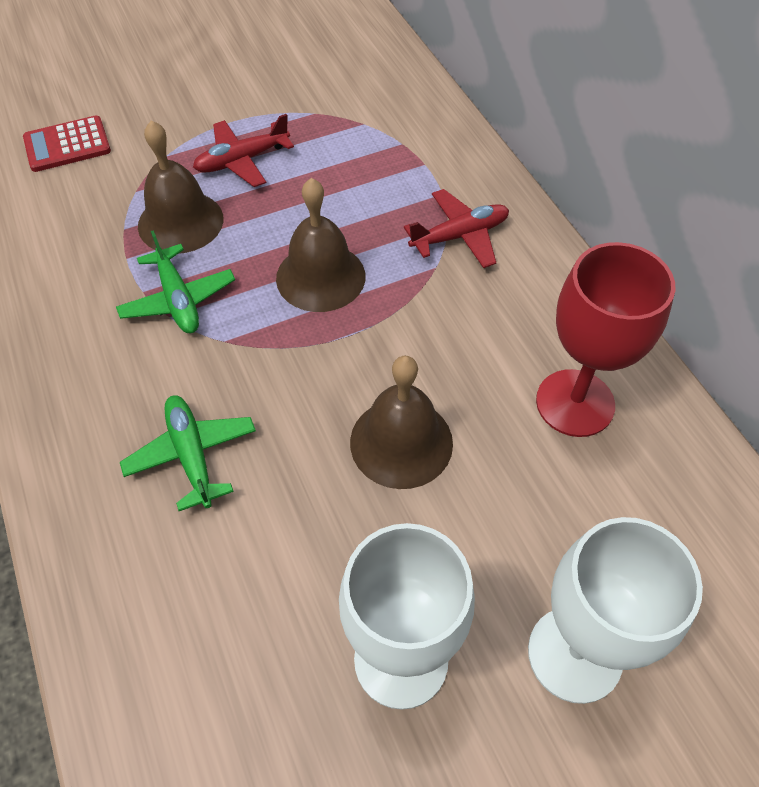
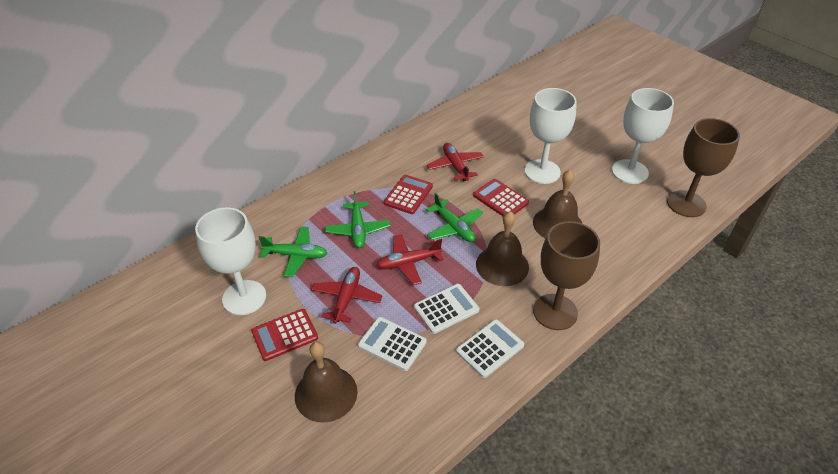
brown goblet: 0 -> 2
green plane: 2 -> 3
red calculator: 1 -> 3
red goblet: 1 -> 0
red plane: 2 -> 3
white calculator: 0 -> 3
white goblet: 2 -> 3

